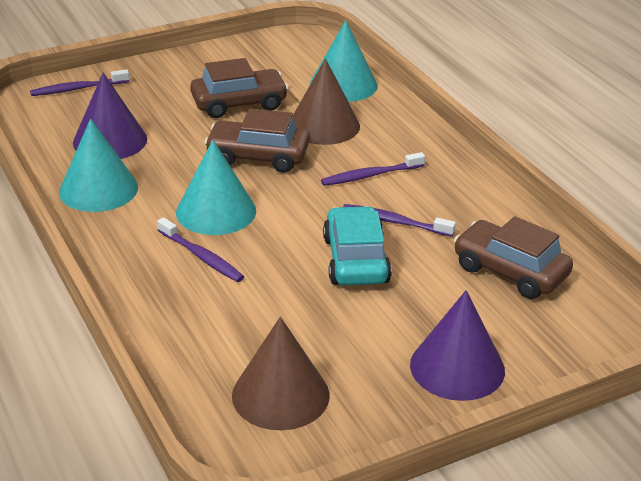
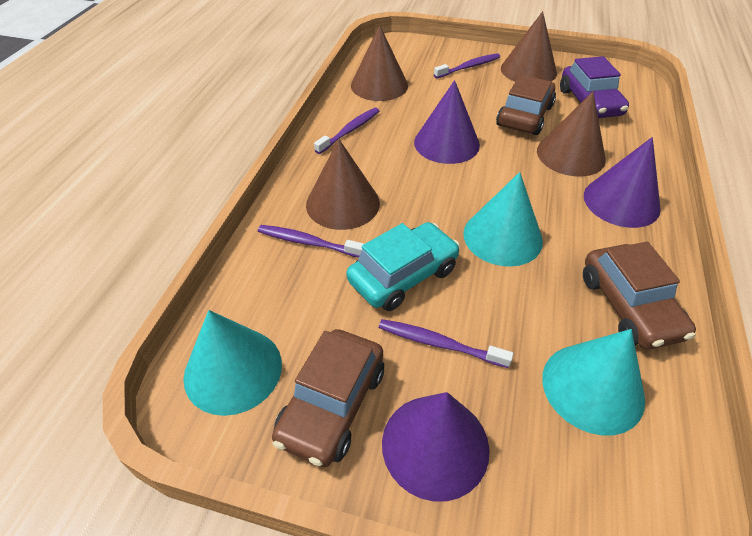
brown cone: 2 -> 4
purple car: 0 -> 1
purple cone: 2 -> 3

